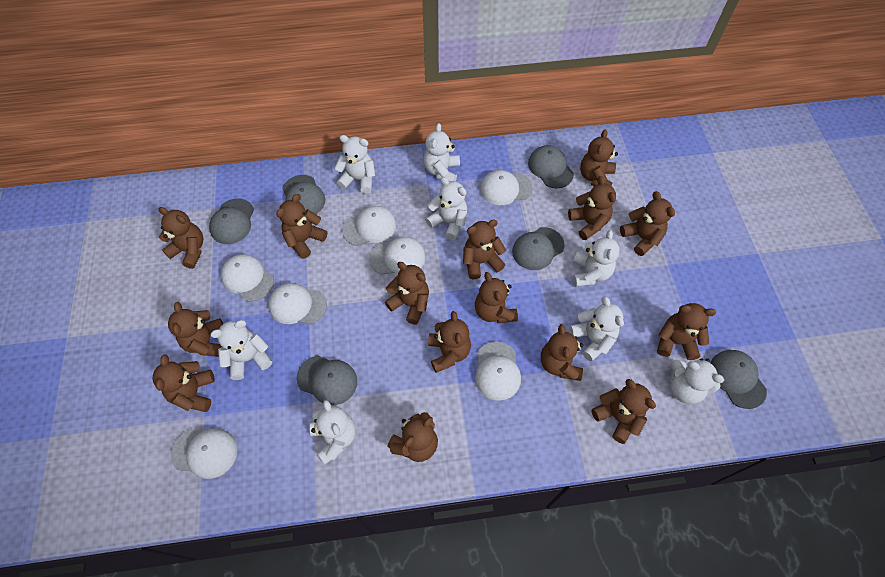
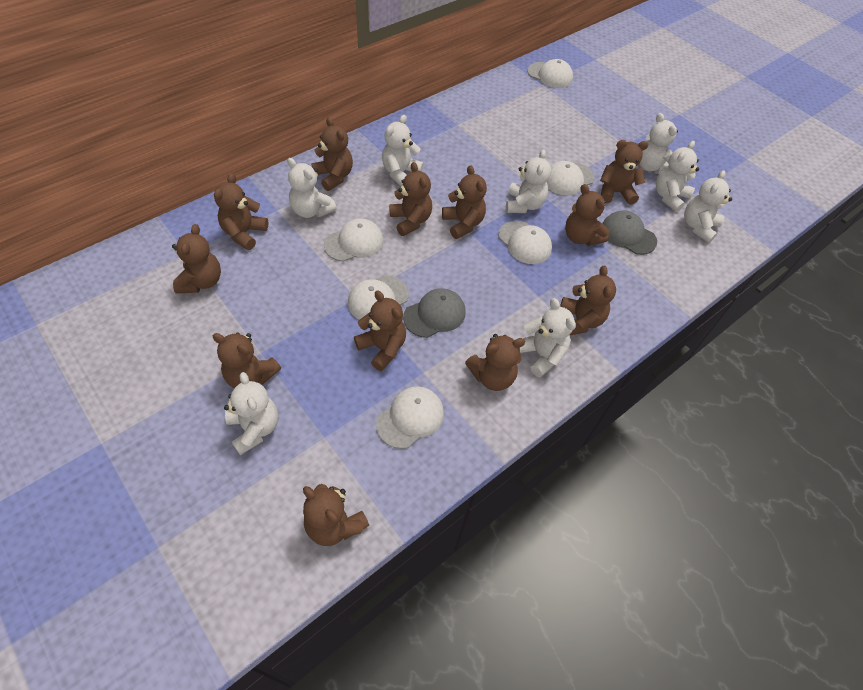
brown teddy bear: 15 -> 12
grey cap: 6 -> 2
white cap: 7 -> 6

